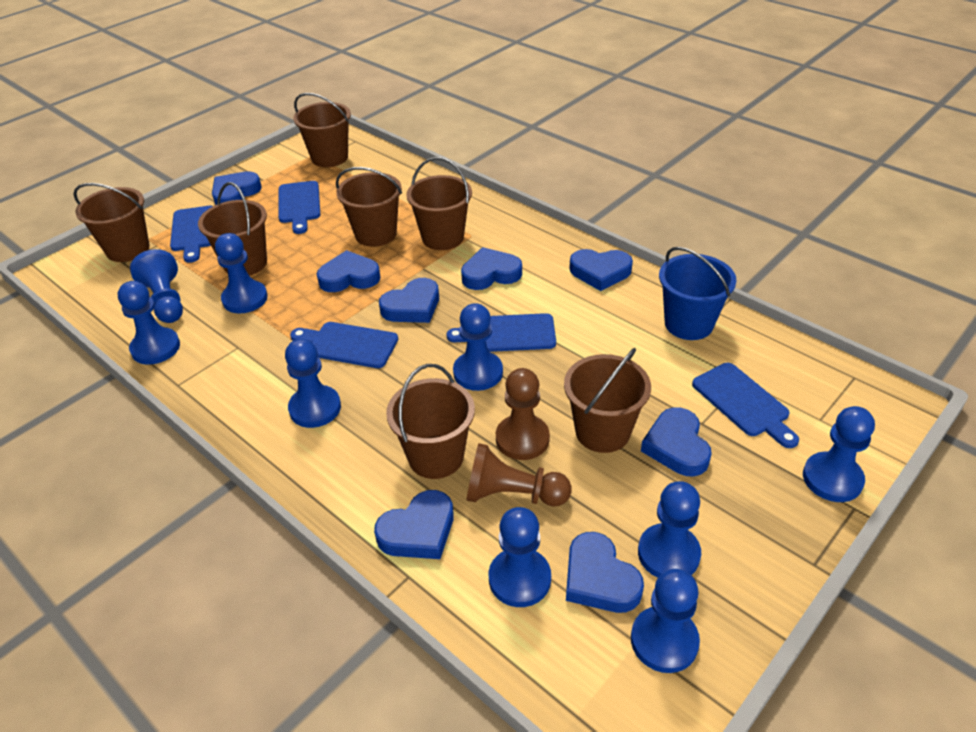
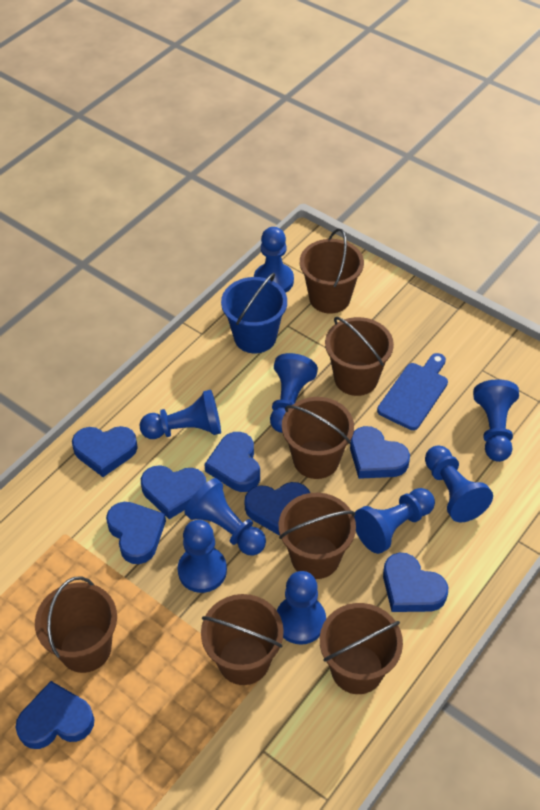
blue cutting board: 5 -> 1
brown pawn: 2 -> 0

